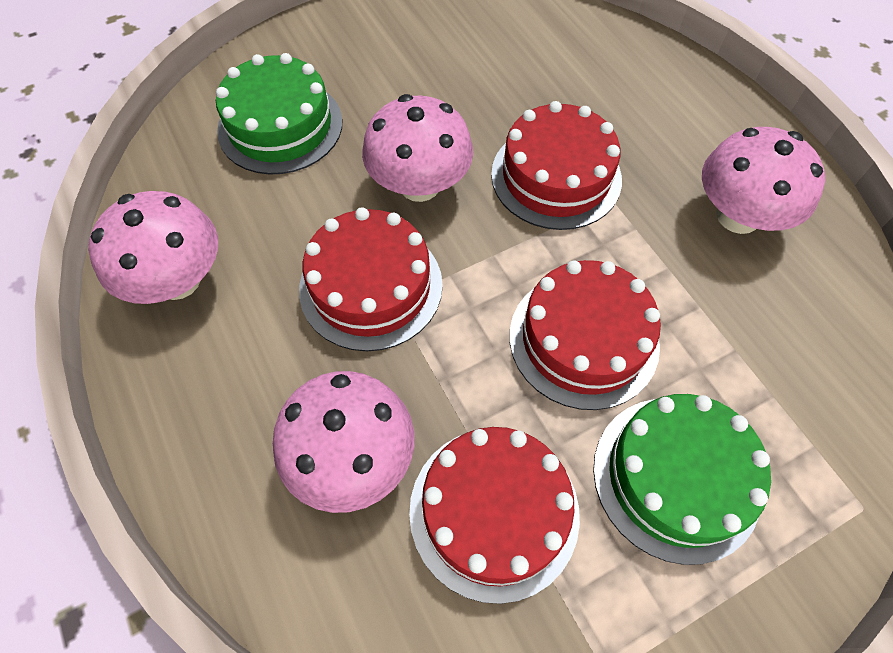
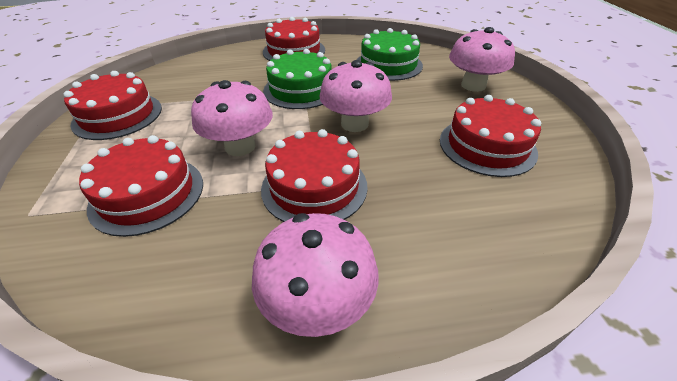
red cake: 4 -> 5

